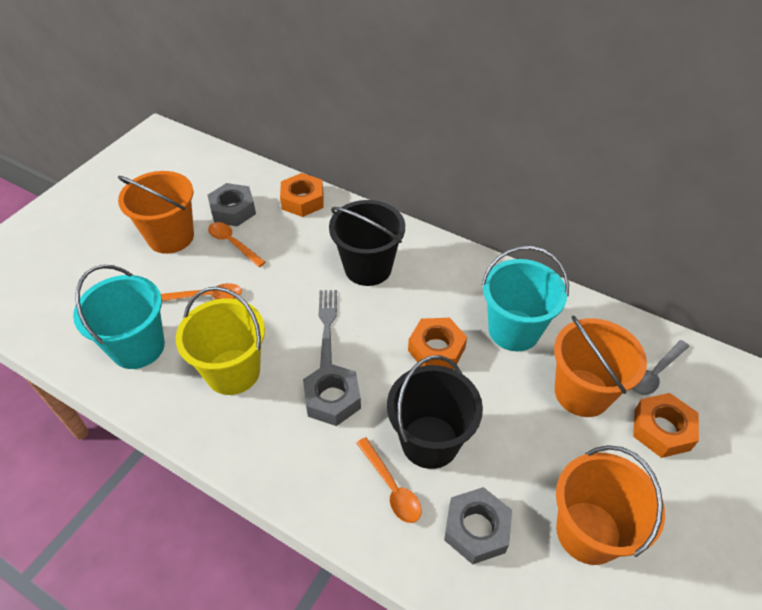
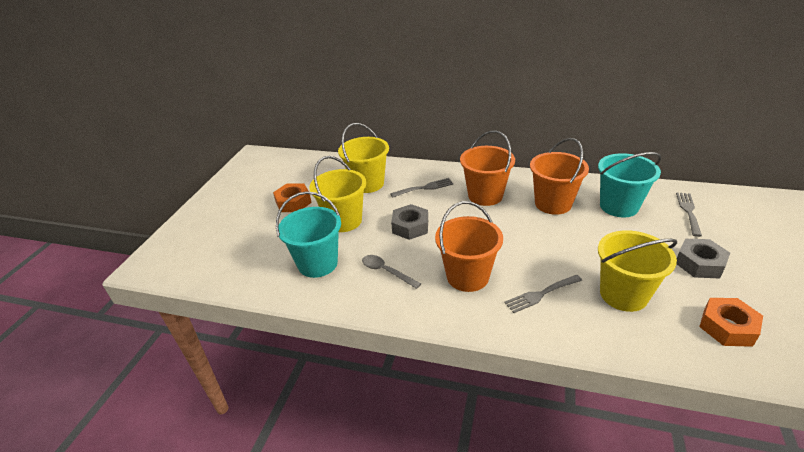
black bucket: 2 -> 0
grey fork: 1 -> 3
grey nut: 3 -> 2
orange nut: 3 -> 2
orange spoon: 3 -> 0
yellow bucket: 1 -> 3

